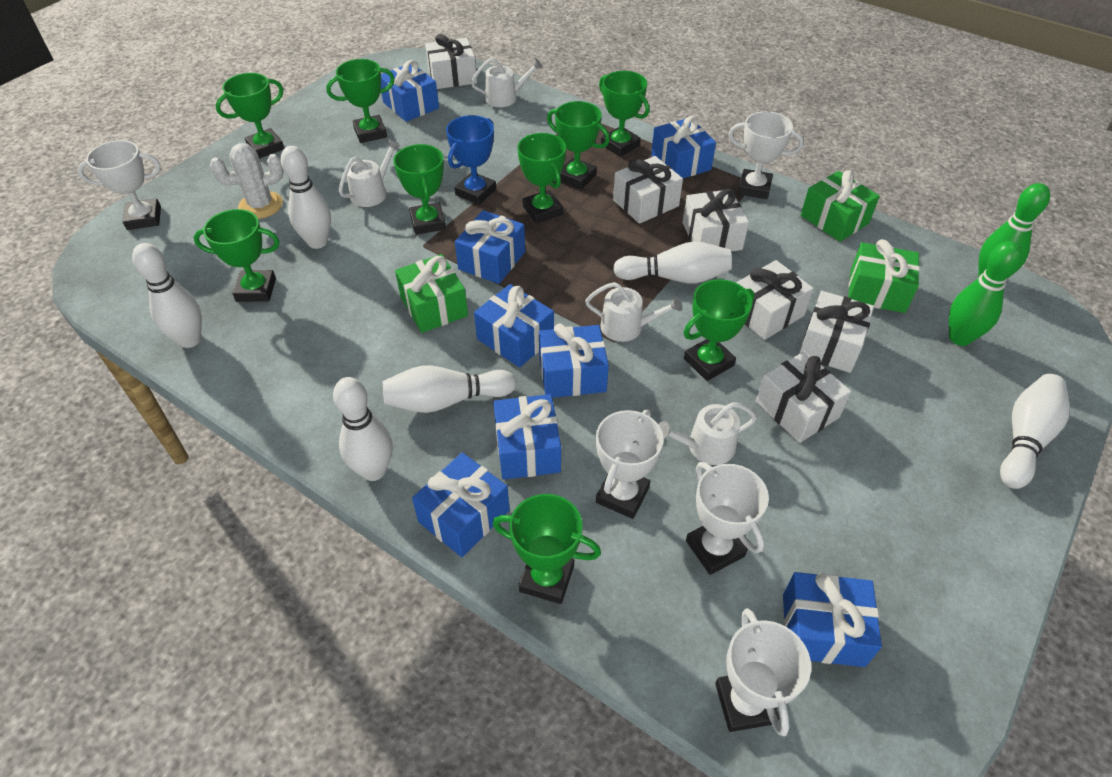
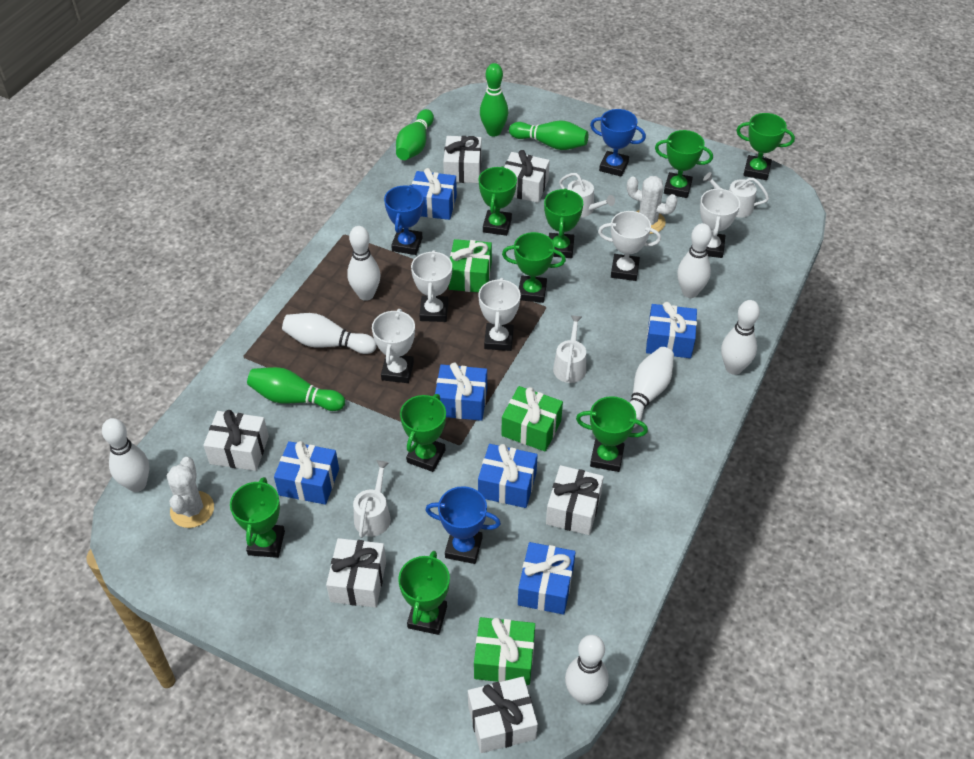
blue gift: 8 -> 6
blue trophy: 1 -> 3
green bowling pin: 2 -> 4
white bowling pin: 6 -> 7
white cactus: 1 -> 2

